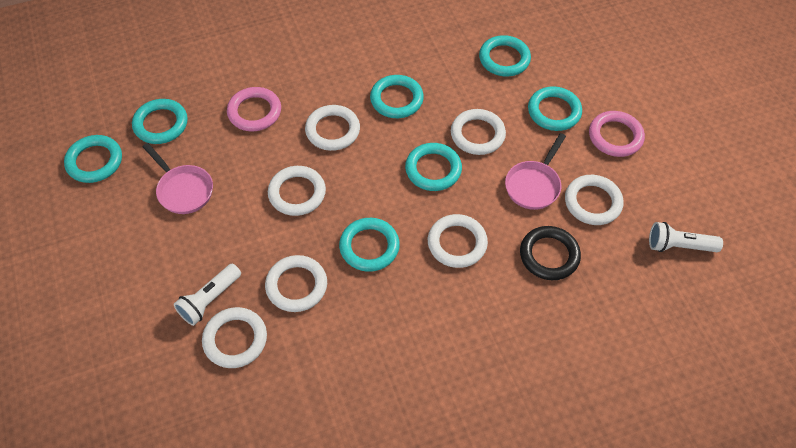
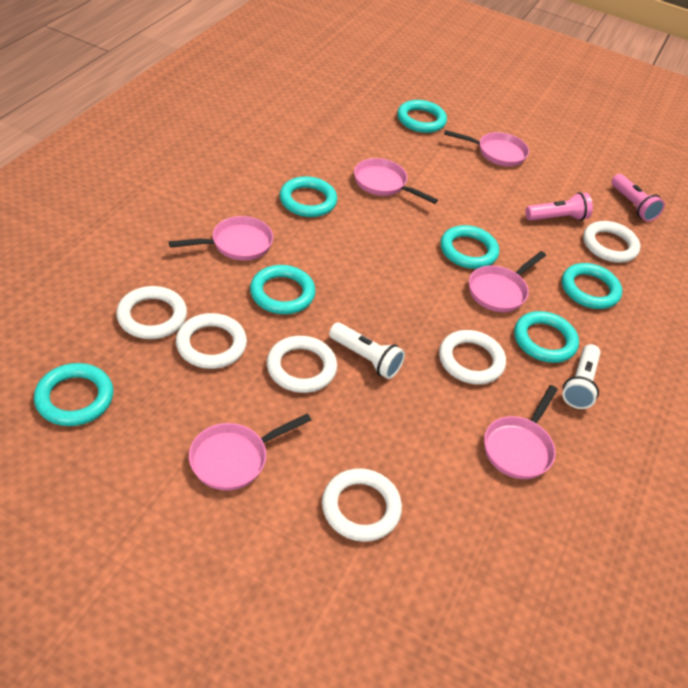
black ring: 1 -> 0
pink flashlight: 0 -> 2
pink pan: 2 -> 6
pink ring: 2 -> 0
white ring: 7 -> 6

